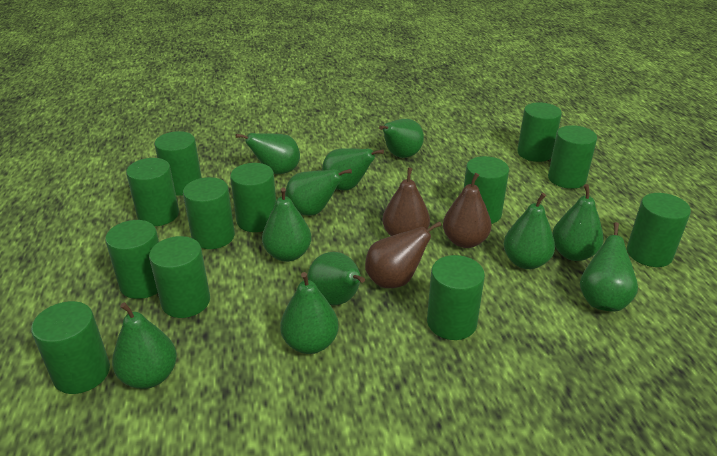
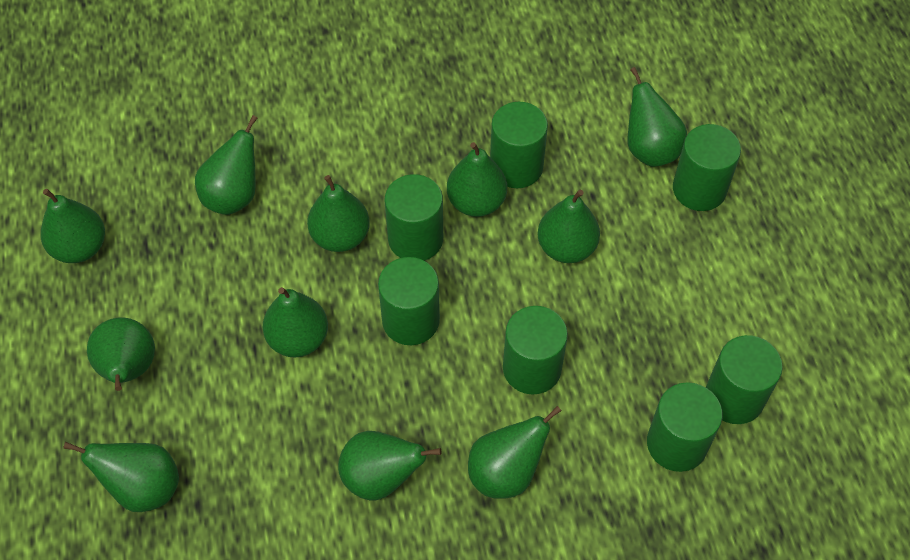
brown pear: 3 -> 0
green cylinder: 12 -> 7

